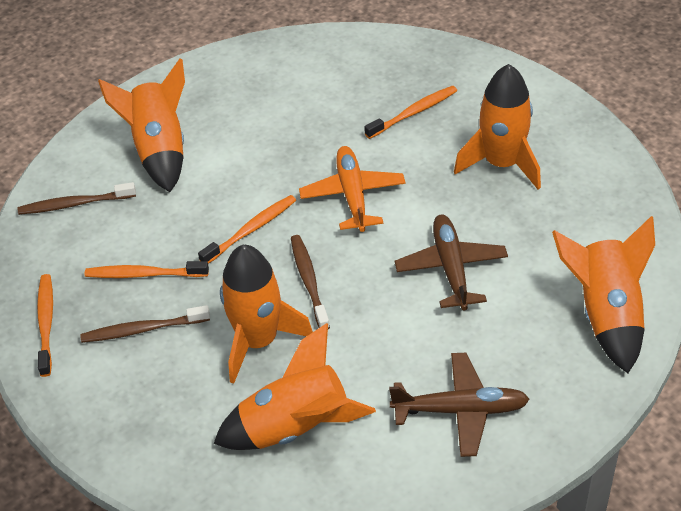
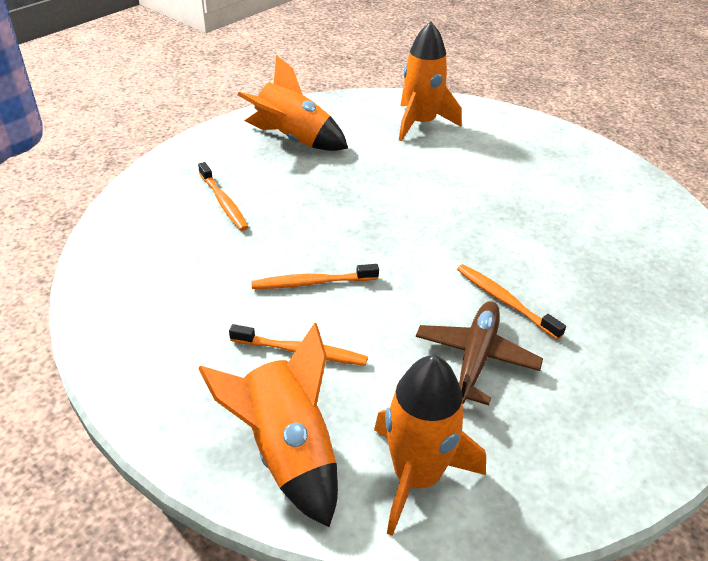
brown plane: 2 -> 1
brown toothbrush: 3 -> 0
orange plane: 1 -> 0
orange rocket: 5 -> 4

